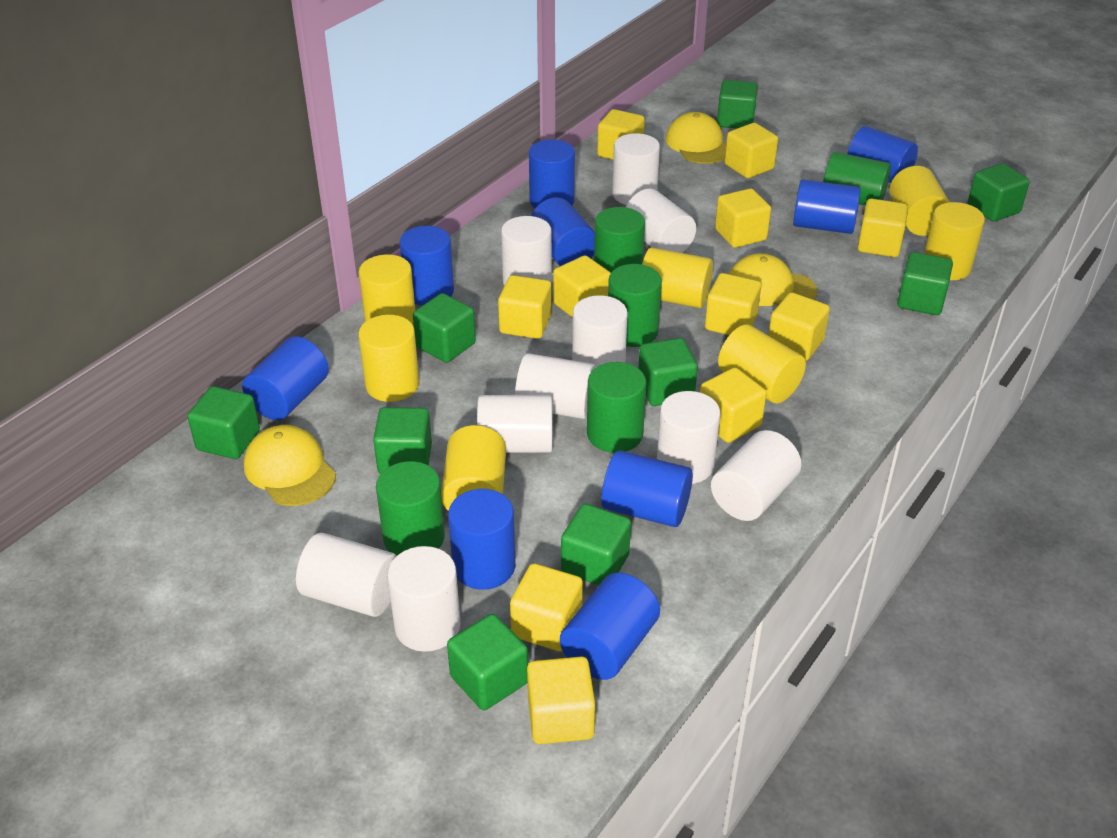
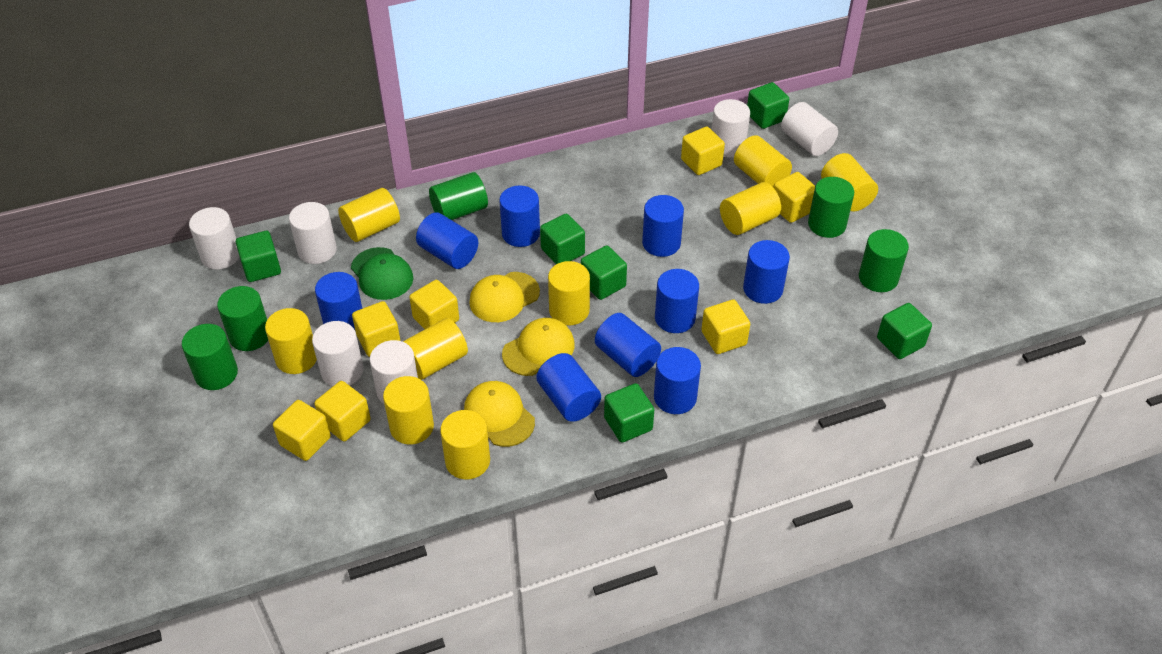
green cap: 0 -> 1
green cube: 9 -> 6
white cylinder: 10 -> 6
yellow cube: 11 -> 7
yellow cylinder: 7 -> 9

